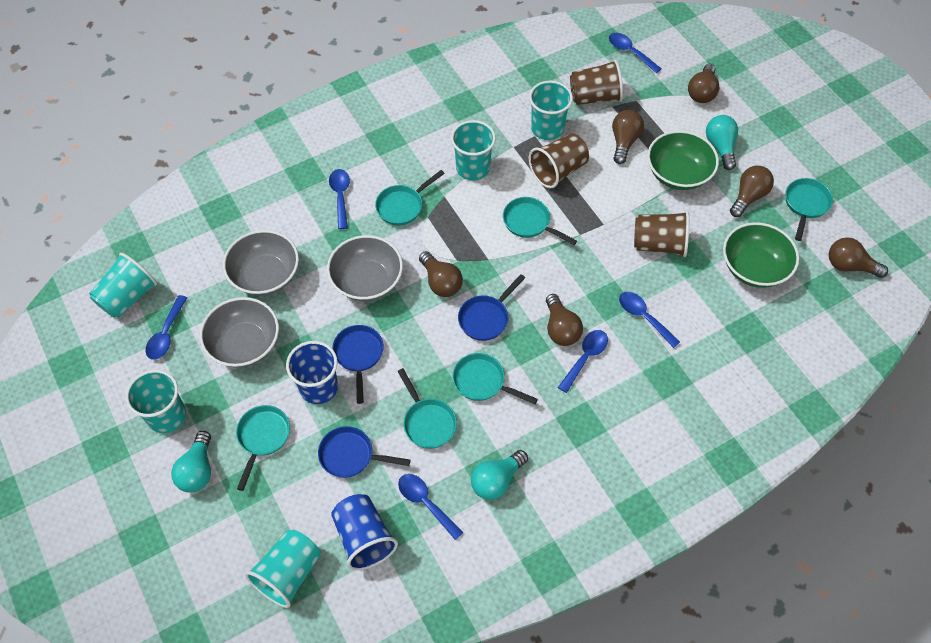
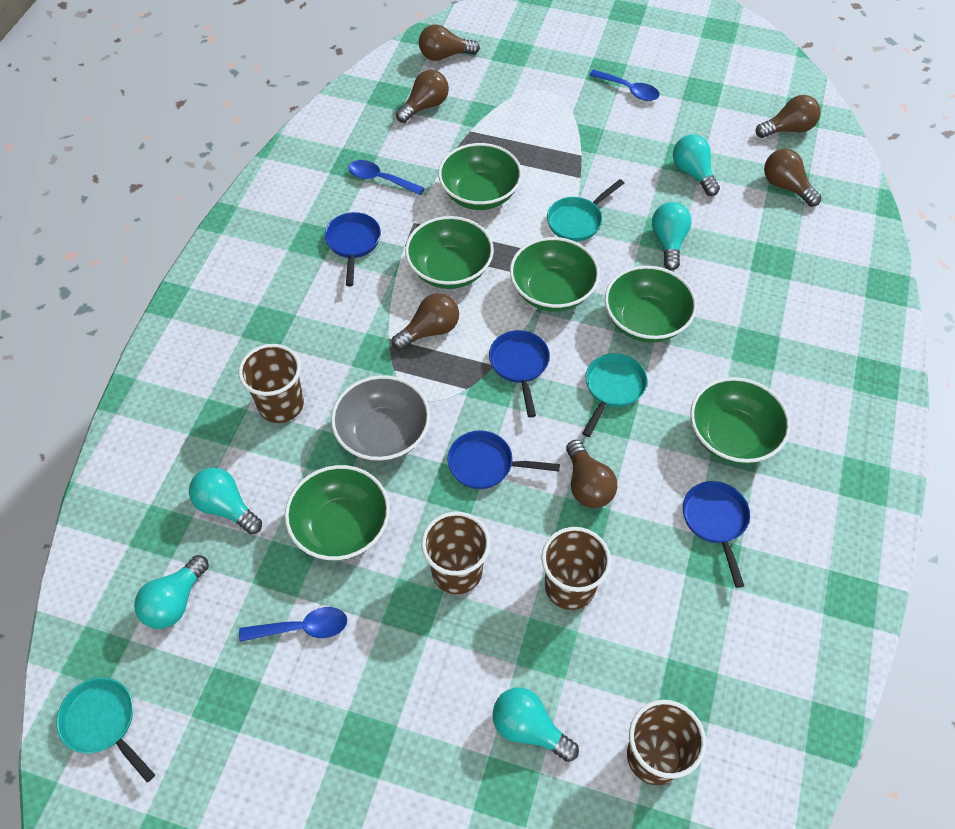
blue cup: 2 -> 0
blue pan: 3 -> 4
blue spoon: 6 -> 3
brown cup: 3 -> 4
green bowl: 2 -> 6
grey bowl: 3 -> 1
turquoise cup: 5 -> 0
turquoise light bulb: 3 -> 5
turquoise pan: 6 -> 3

